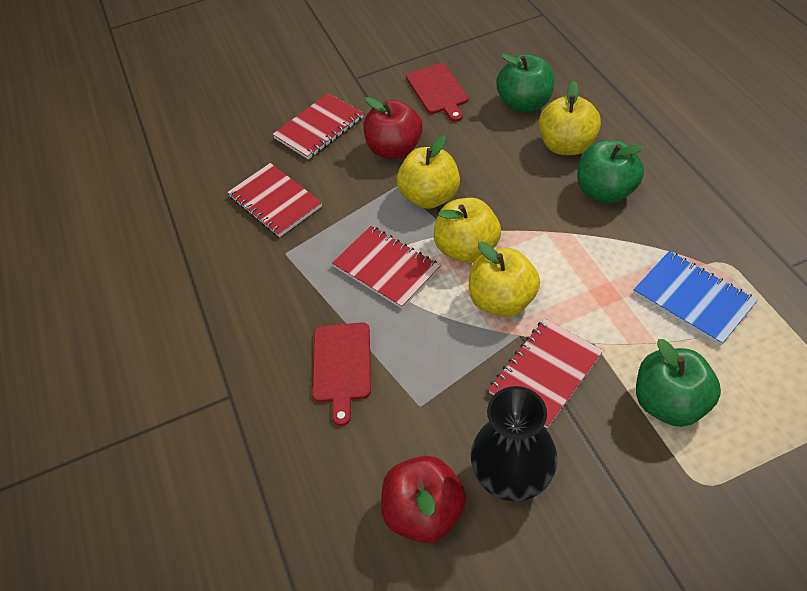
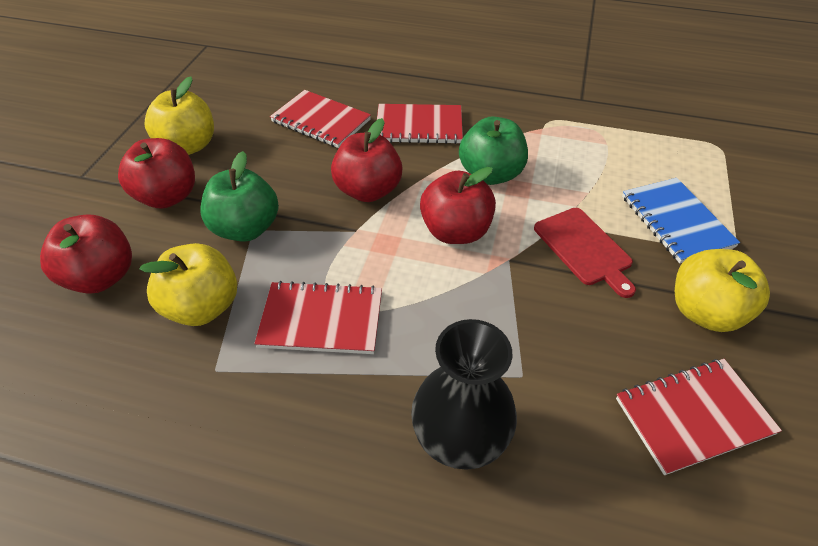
green apple: 3 -> 2
red apple: 2 -> 4
red cutting board: 2 -> 1
yellow apple: 4 -> 3

